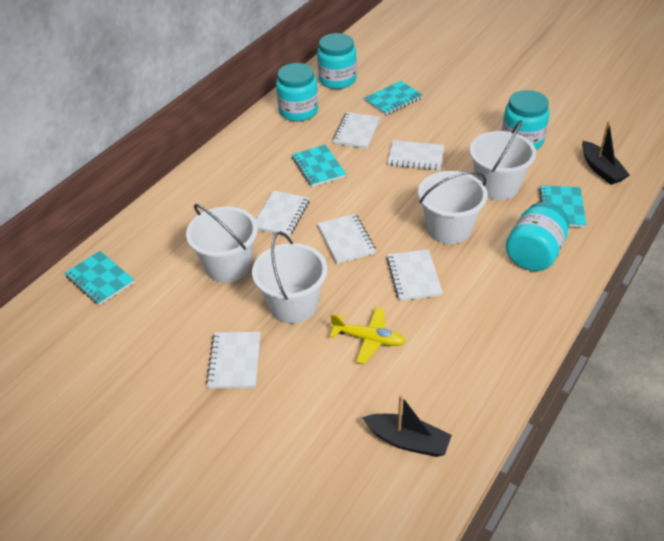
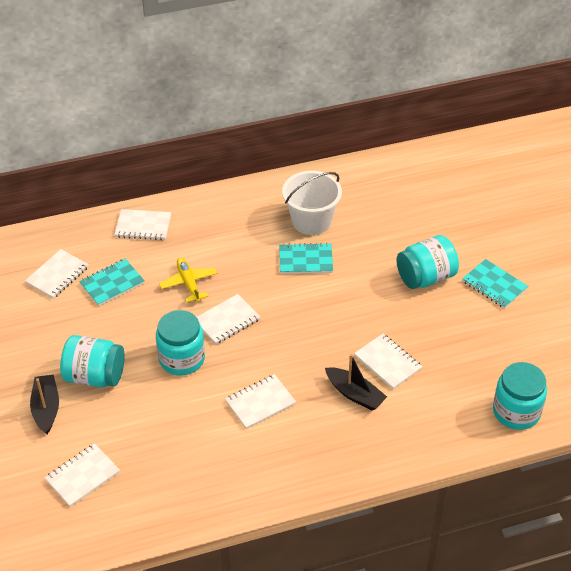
turquoise notebook: 4 -> 3
white bucket: 4 -> 1

